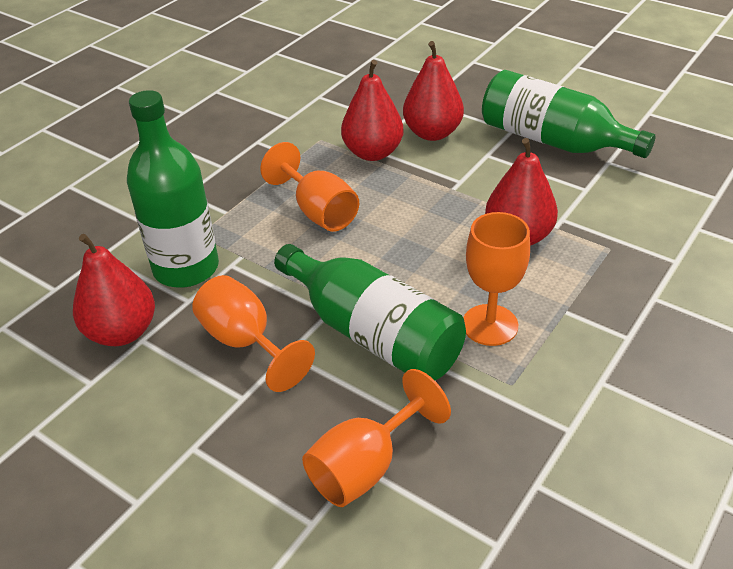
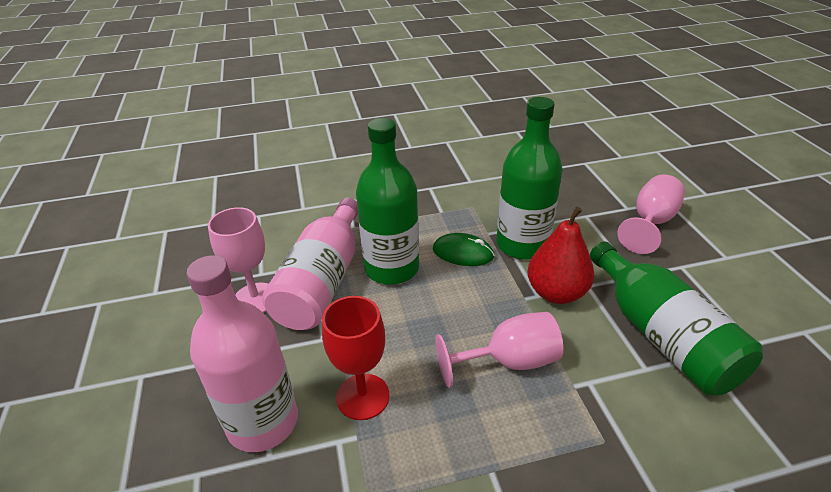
green mouse: 0 -> 1
orange goblet: 4 -> 0
pink bottle: 0 -> 2
pink goblet: 0 -> 3
red goblet: 0 -> 1
red pear: 4 -> 1

